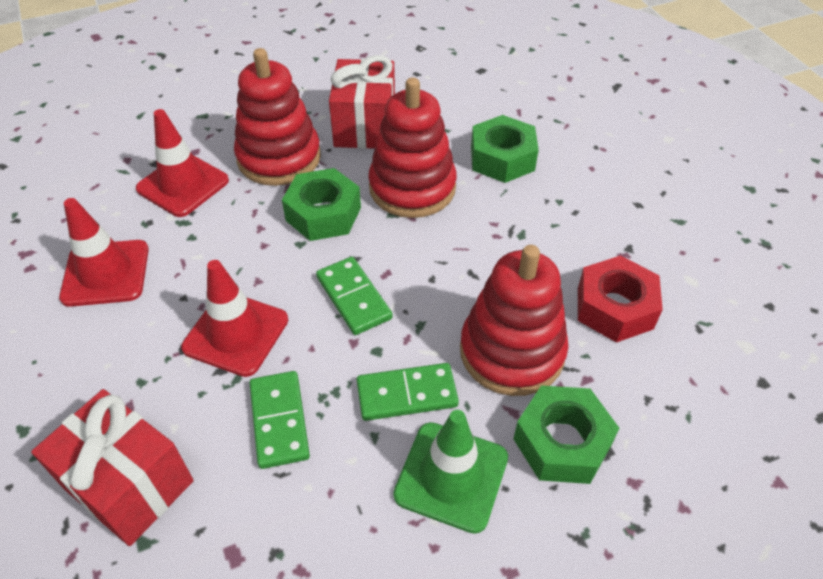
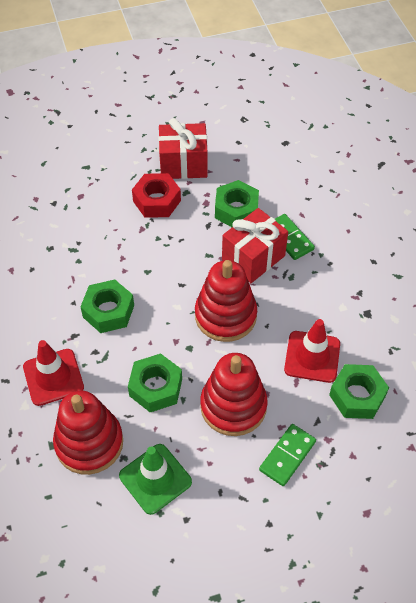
green domino: 3 -> 2
green nut: 3 -> 4
red traffic cone: 3 -> 2

